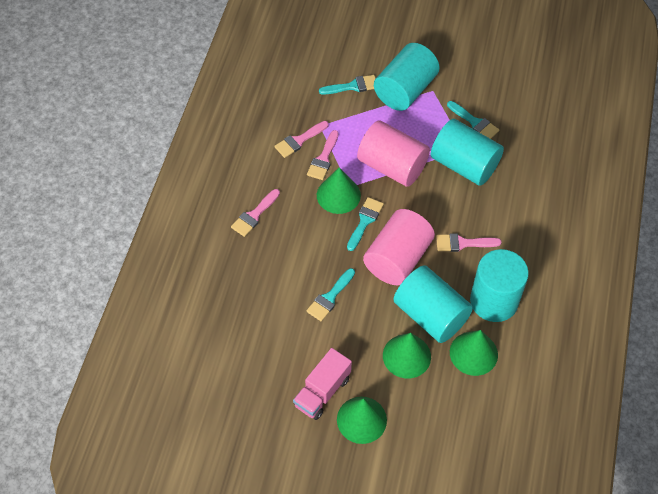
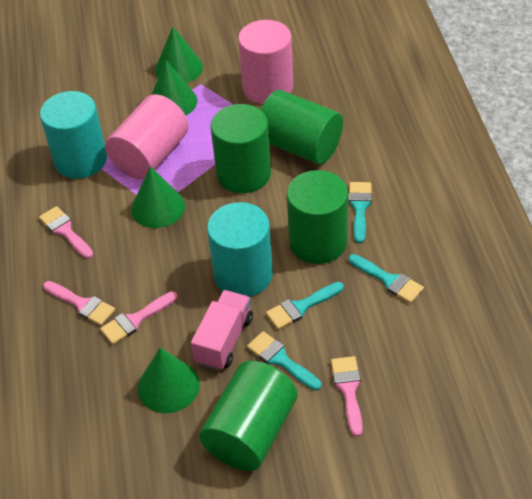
green cylinder: 0 -> 4
turquoise cylinder: 4 -> 2

